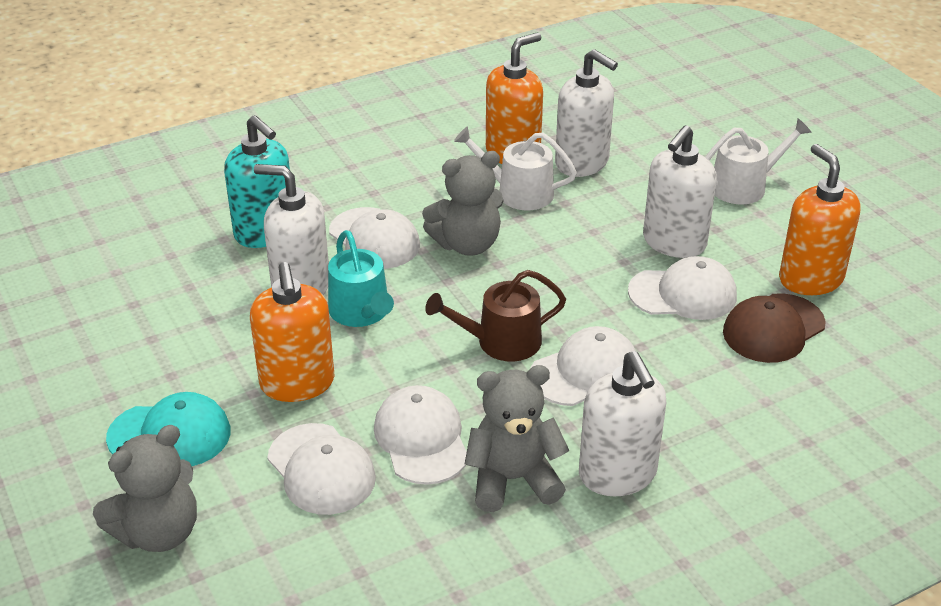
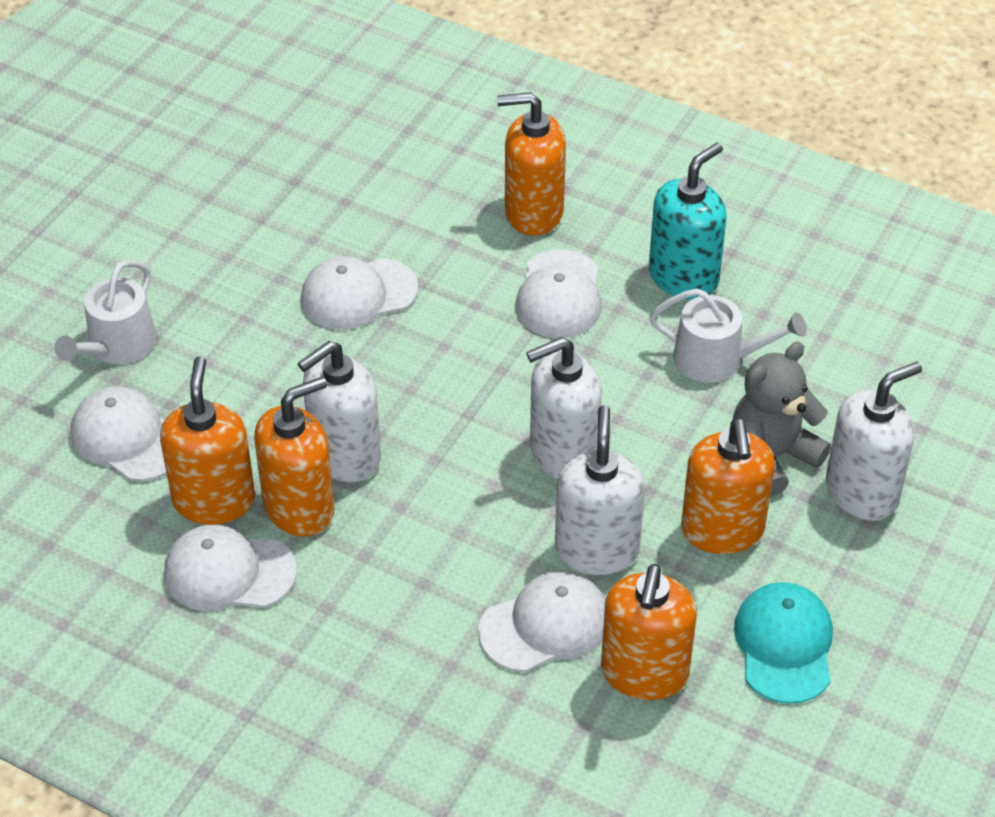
brown cap: 1 -> 0
brown watering can: 1 -> 0
grey teddy bear: 3 -> 1
orange soap dispenser: 3 -> 5
turquoise watering can: 1 -> 0

